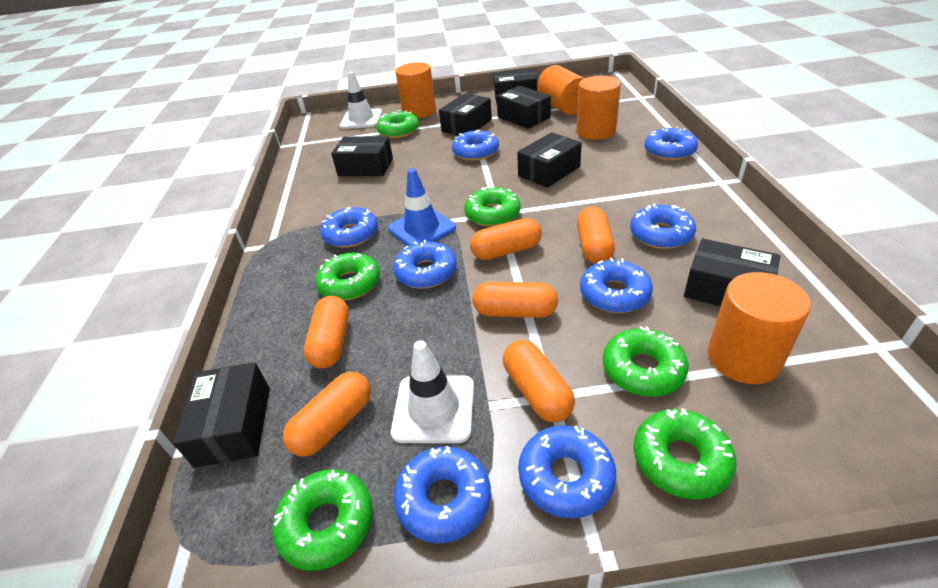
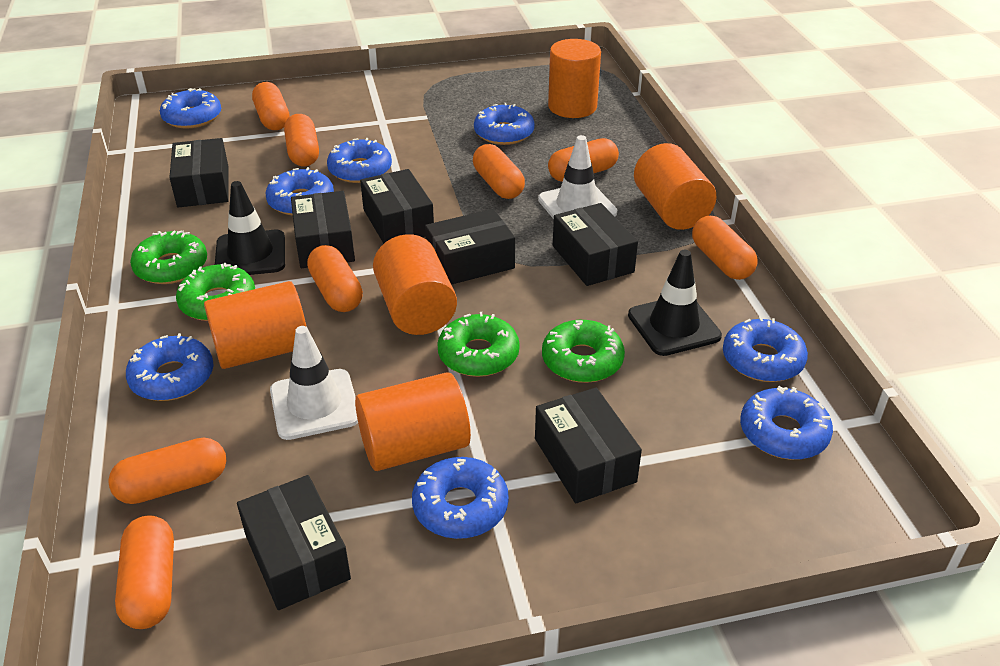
black traffic cone: 0 -> 2
blue traffic cone: 1 -> 0
green donut: 6 -> 4
orange capsule: 6 -> 8
orange cylinder: 4 -> 5

